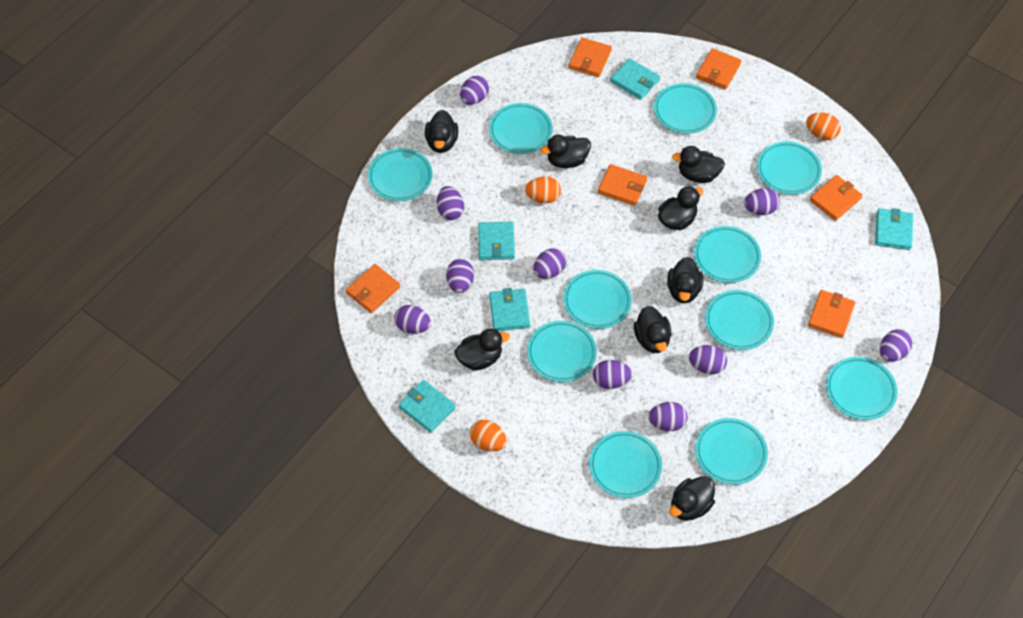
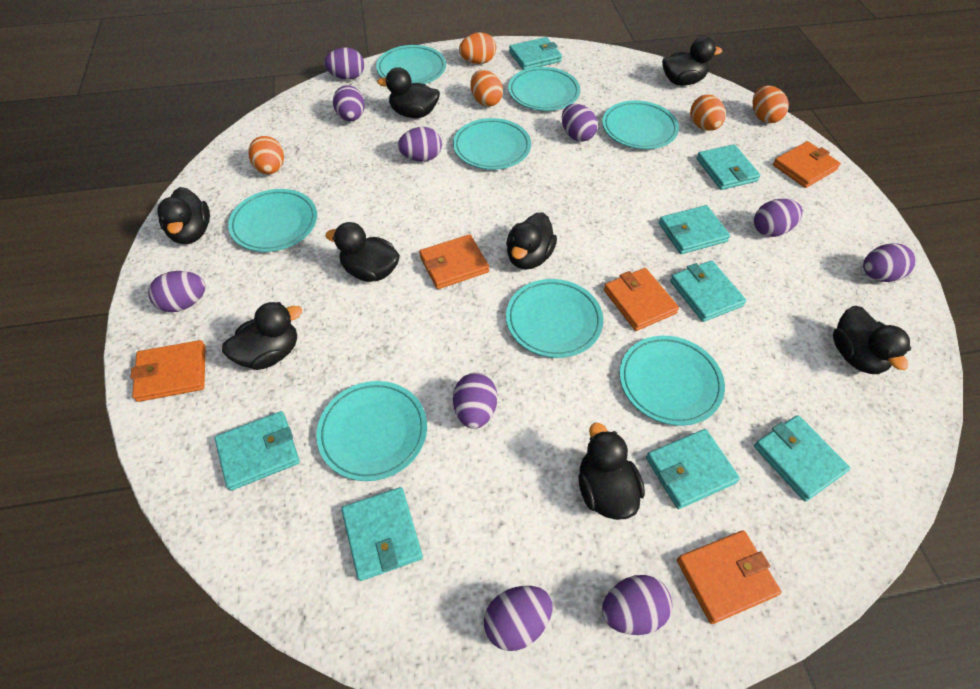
orange egg: 3 -> 5
orange wallet: 6 -> 5
turquoise plate: 11 -> 8
turquoise wallet: 5 -> 8

